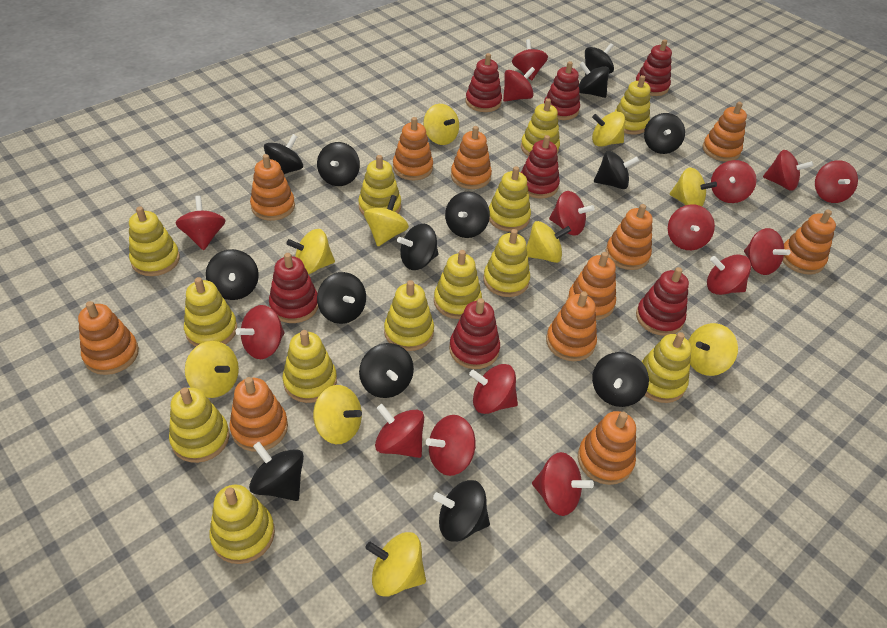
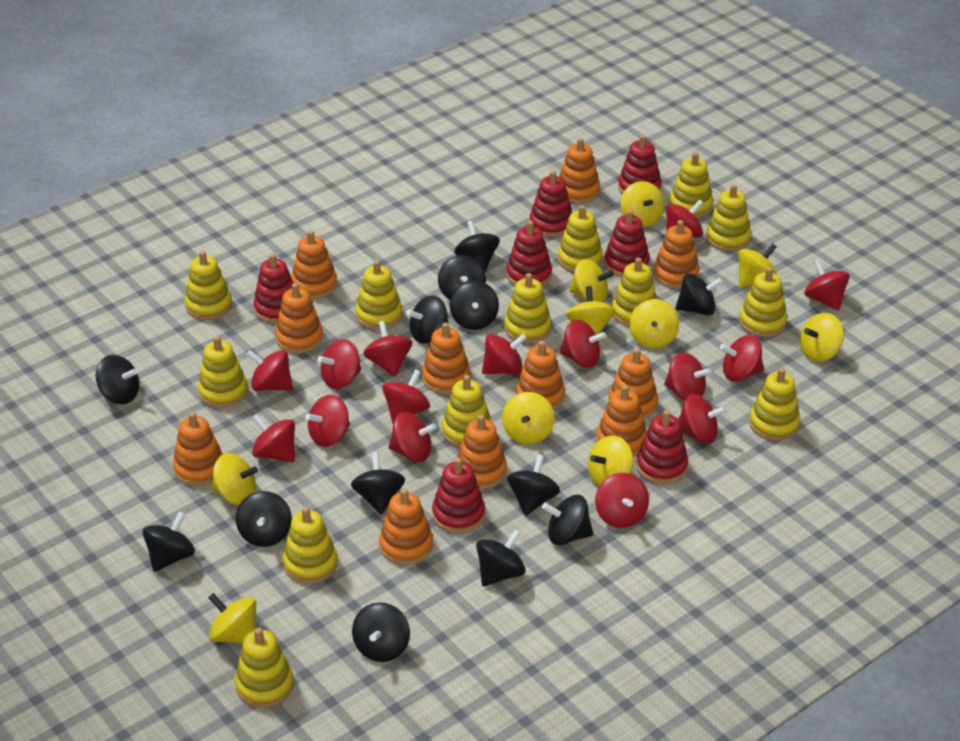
black spinning top: 14 -> 13

